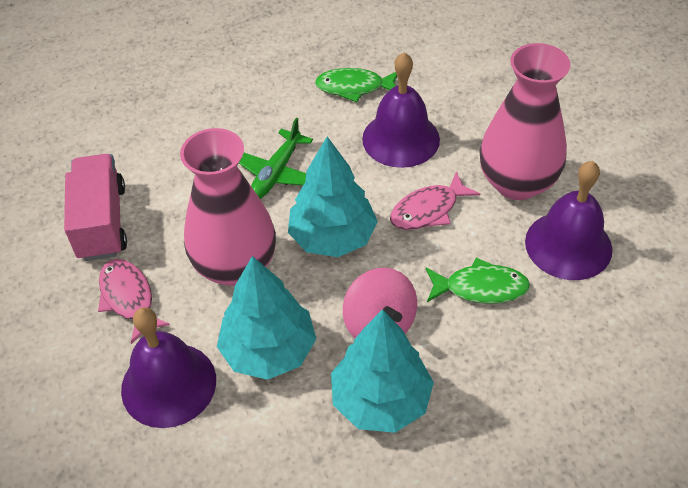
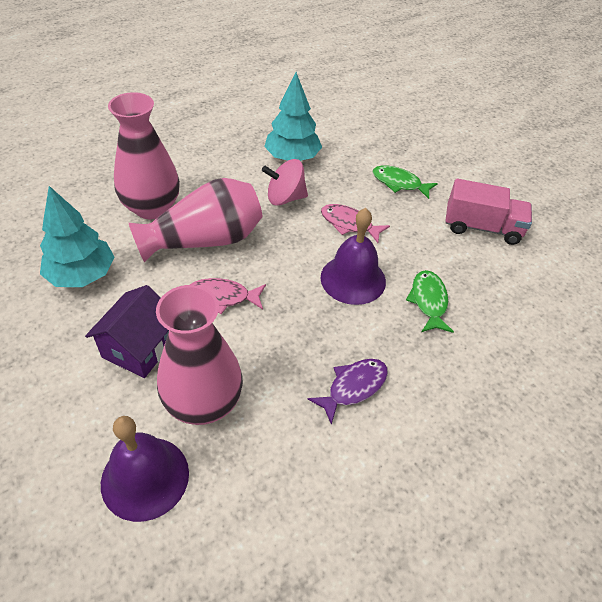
green plane: 1 -> 0
pink vase: 2 -> 3
purple bell: 3 -> 2
purple fish: 0 -> 1
purple house: 0 -> 1
turquoise tree: 3 -> 2

